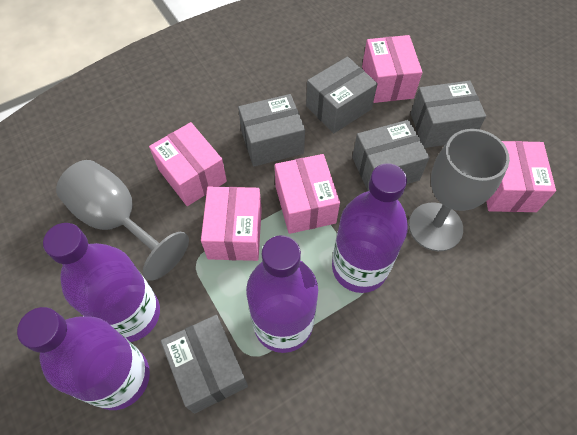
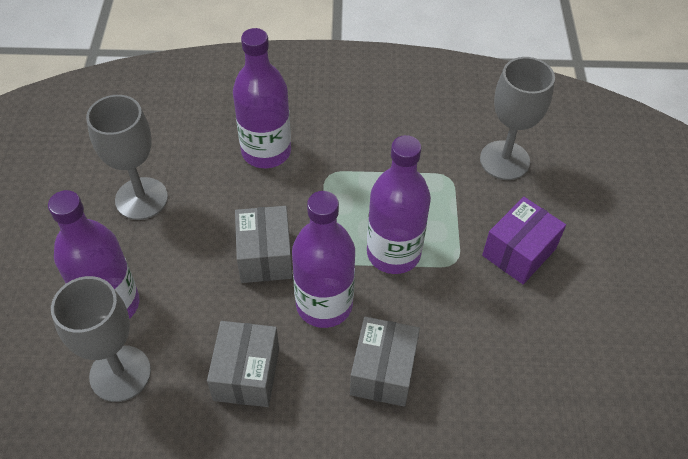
grey box: 5 -> 3
grey goblet: 2 -> 3
pink box: 5 -> 0
purple box: 0 -> 1

